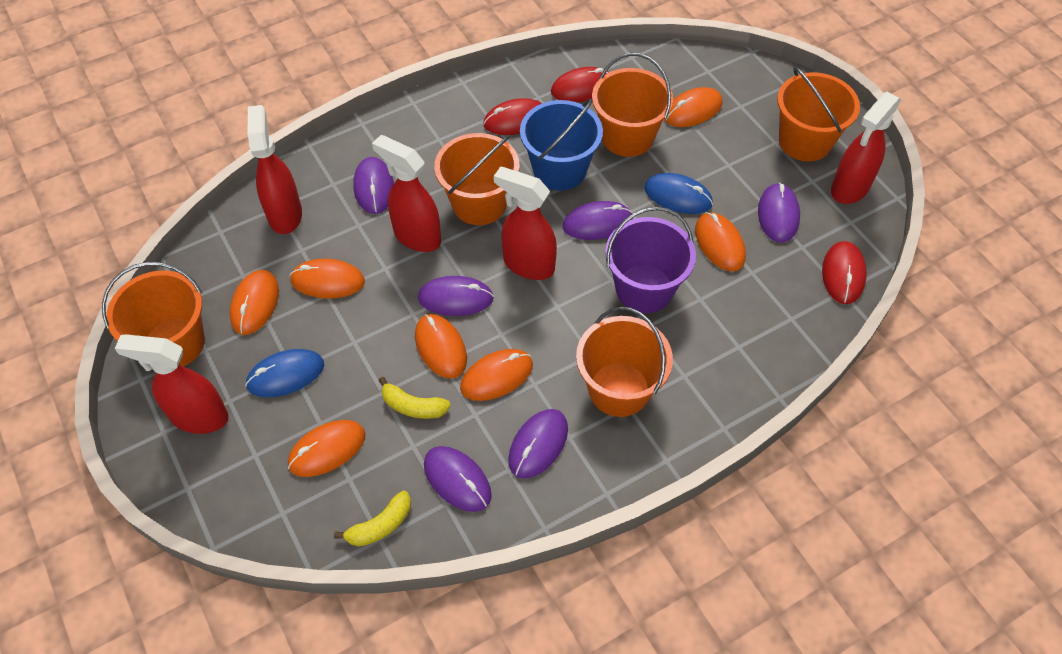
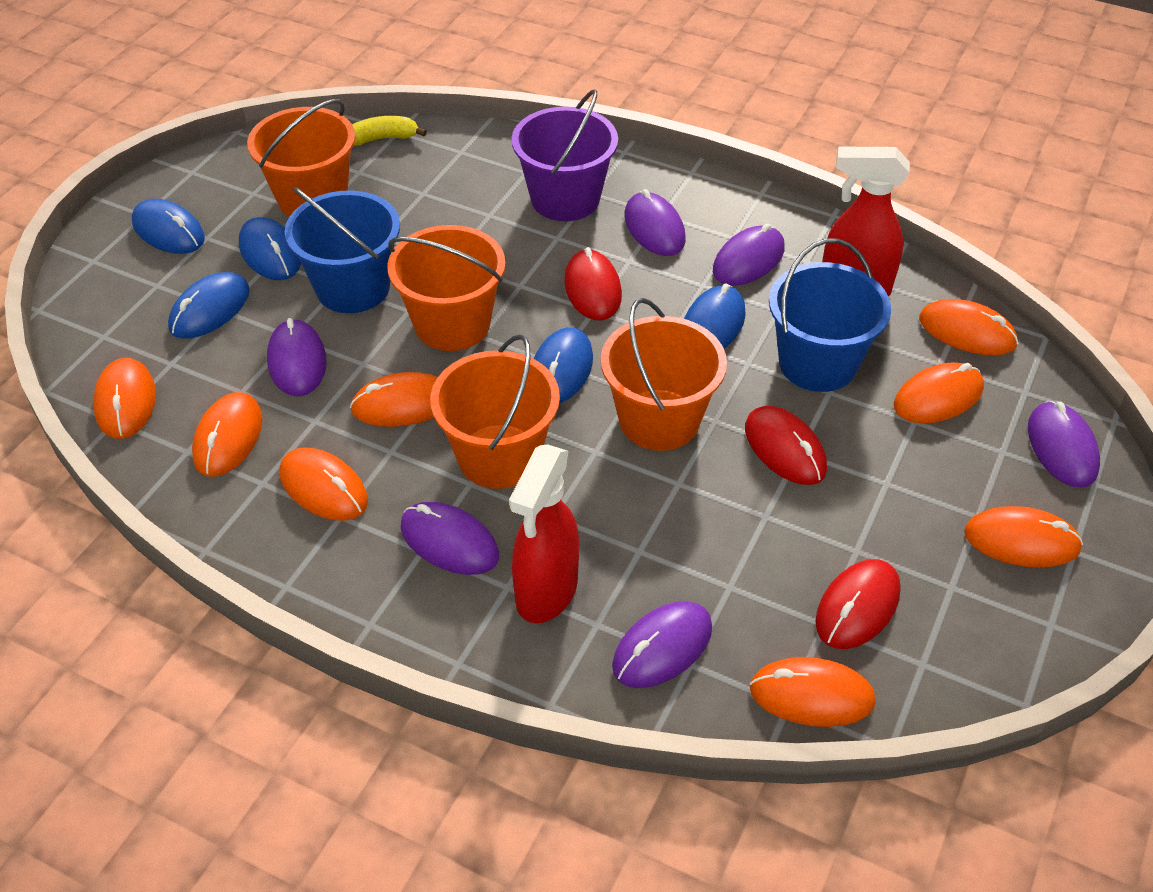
blue bucket: 1 -> 2
blue mouse: 2 -> 5
orange bucket: 5 -> 4
orange mouse: 7 -> 8
red spray bottle: 5 -> 2
yellow banana: 2 -> 1

